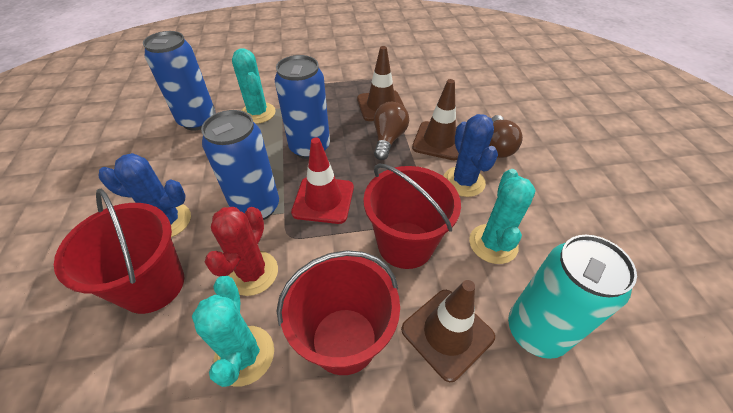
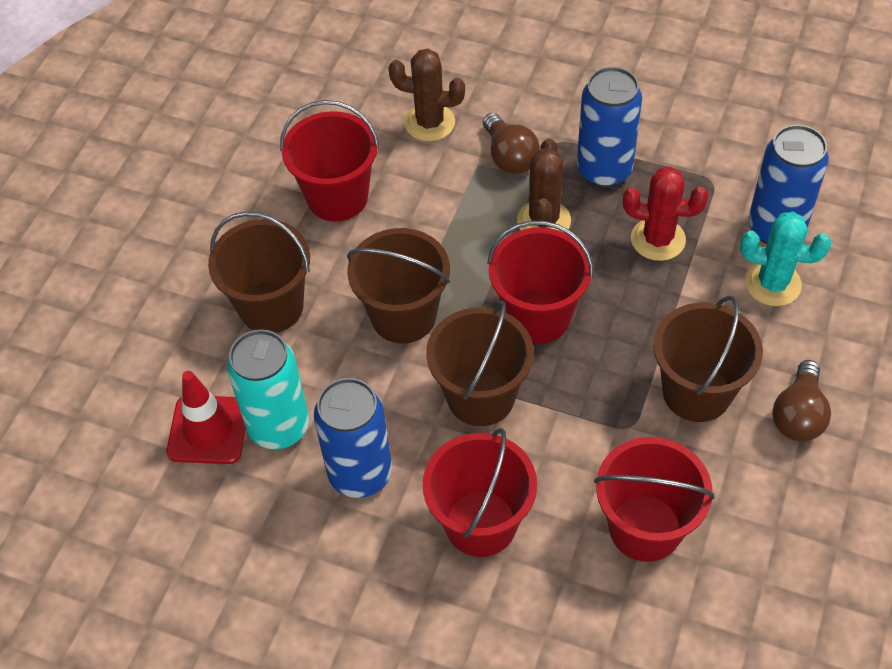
blue cactus: 2 -> 0
brown bucket: 0 -> 4
brown cactus: 0 -> 2
brown traffic cone: 3 -> 0
red bucket: 3 -> 4
turquoise cactus: 3 -> 1

